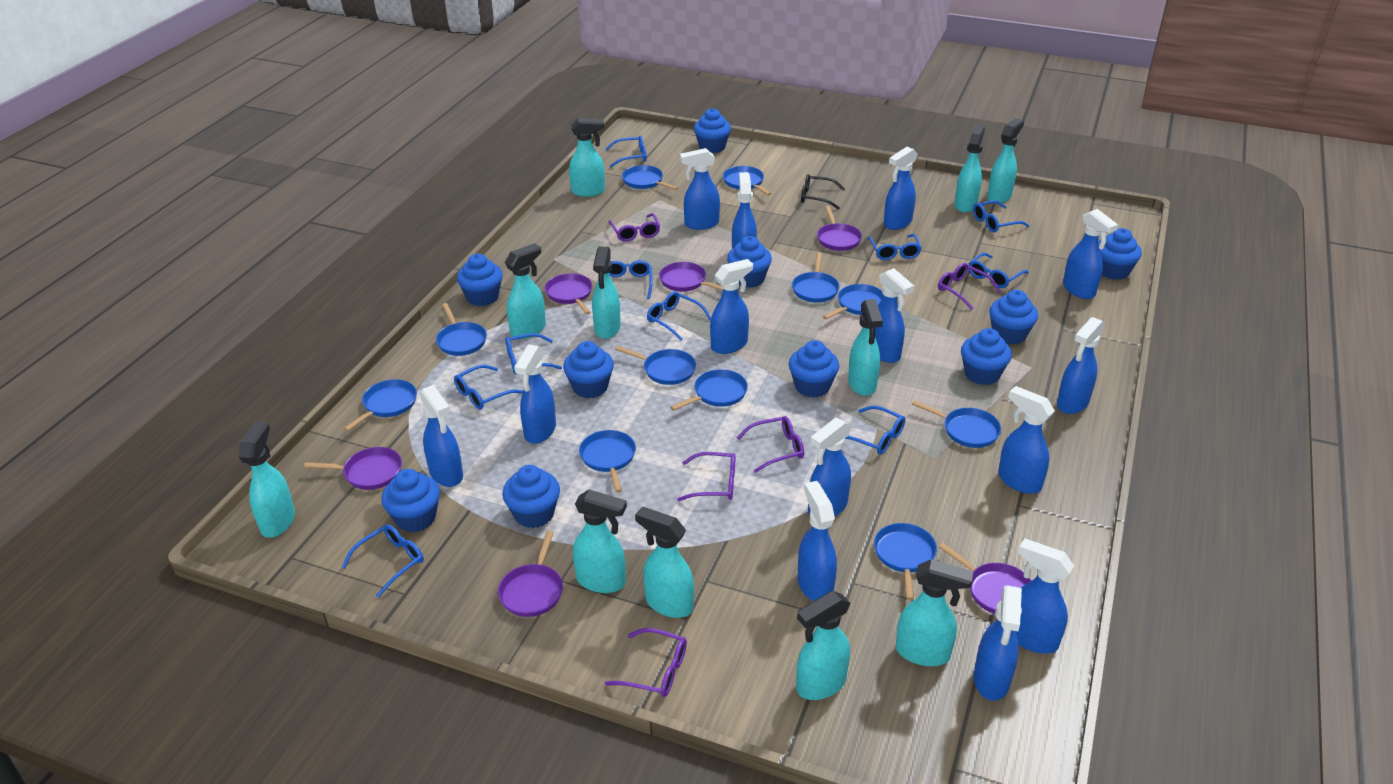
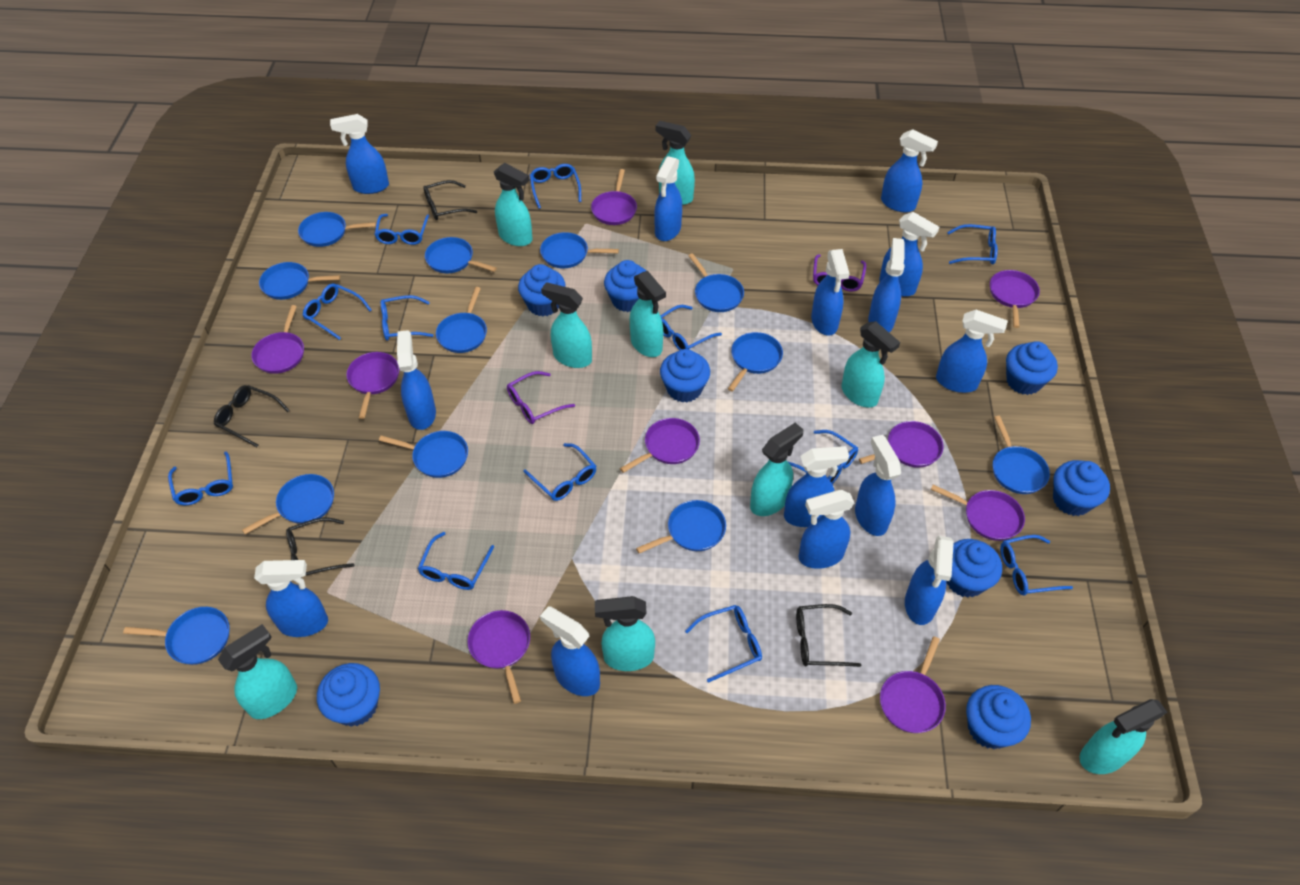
black glasses: 1 -> 4
blue cupcake: 10 -> 8
blue glasses: 10 -> 12
blue pan: 11 -> 12
purple glasses: 5 -> 2
purple pan: 6 -> 9
turquoise spray bottle: 11 -> 9

